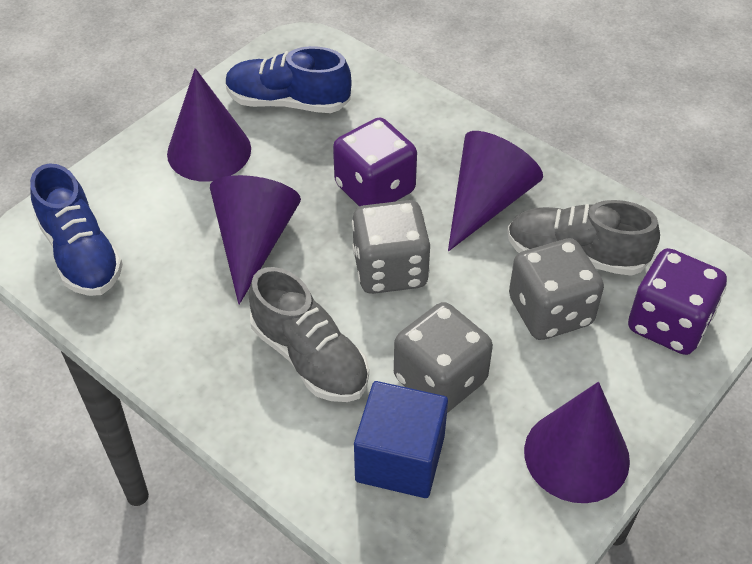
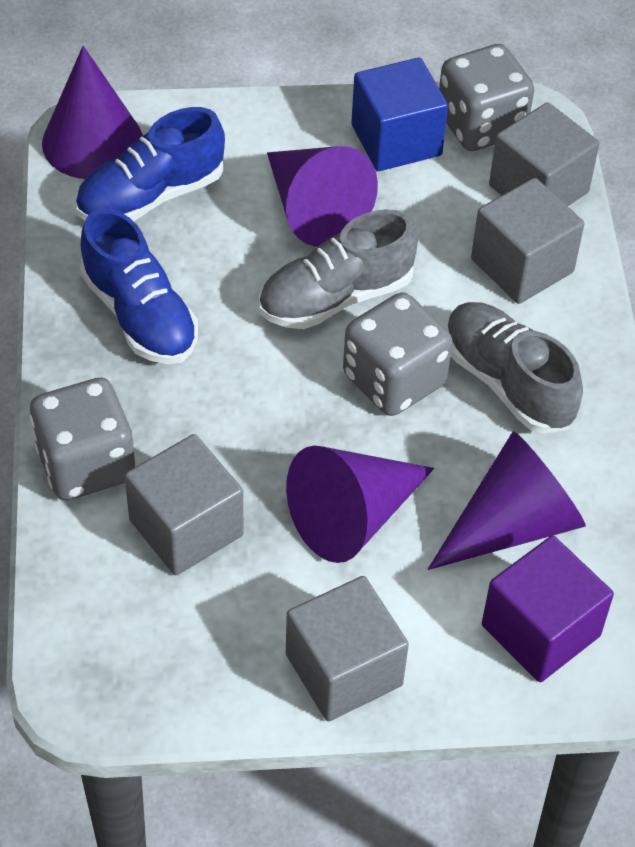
grey cube: 0 -> 4
purple cube: 0 -> 1
purple dice: 2 -> 0

